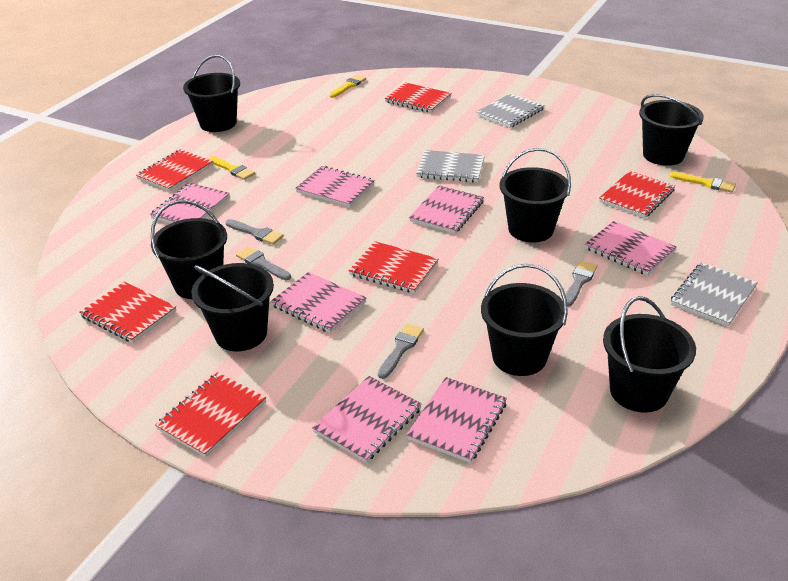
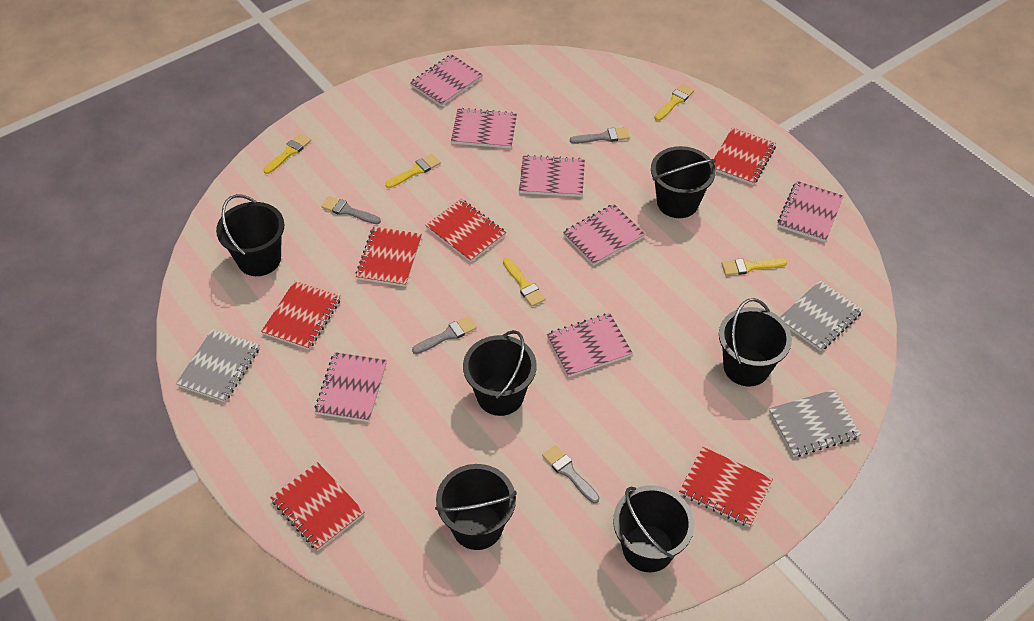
black bucket: 7 -> 6
yellow brush: 3 -> 5

